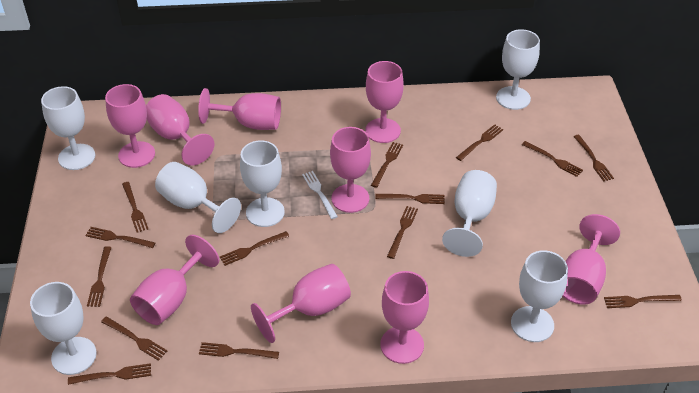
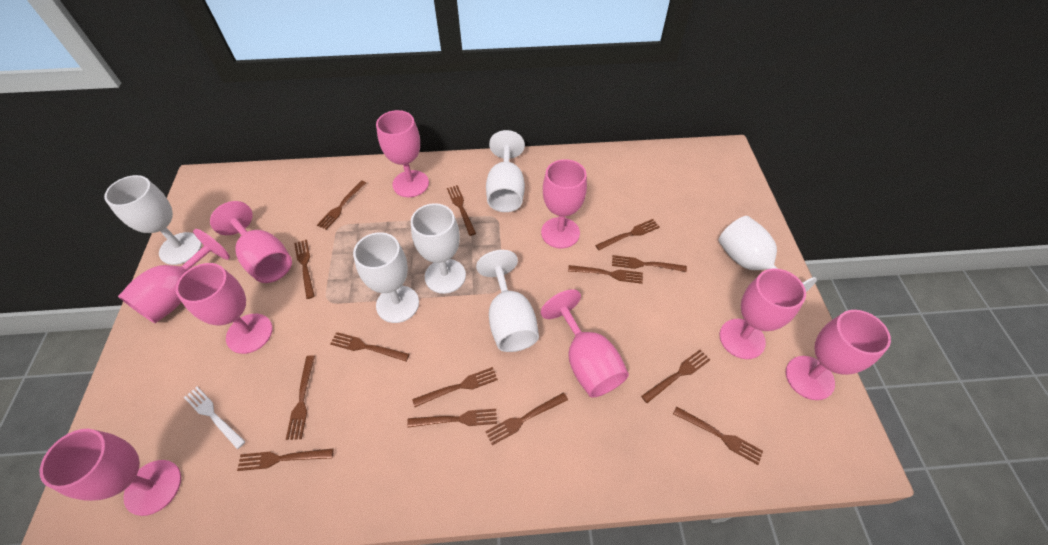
white goblet: 7 -> 6

